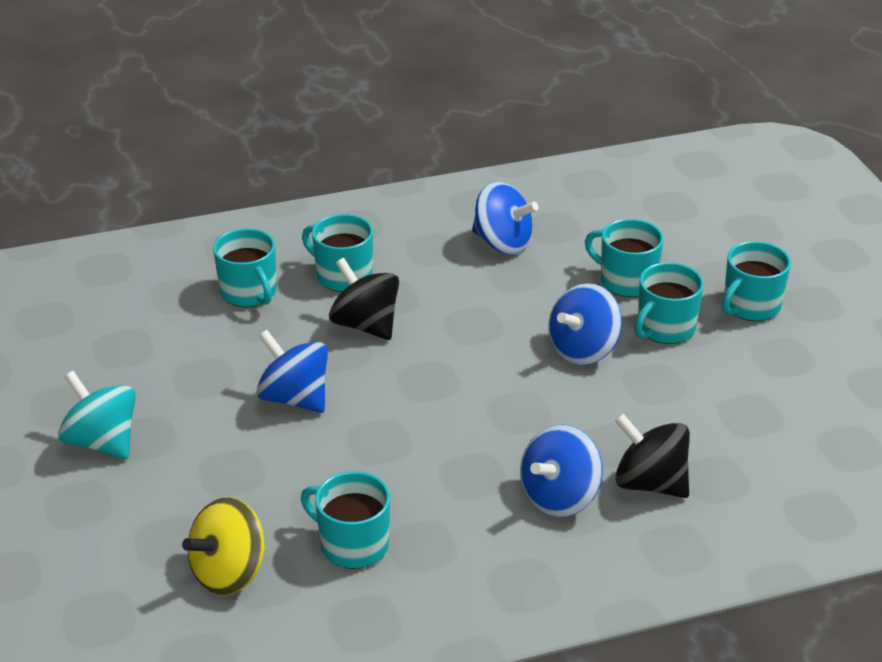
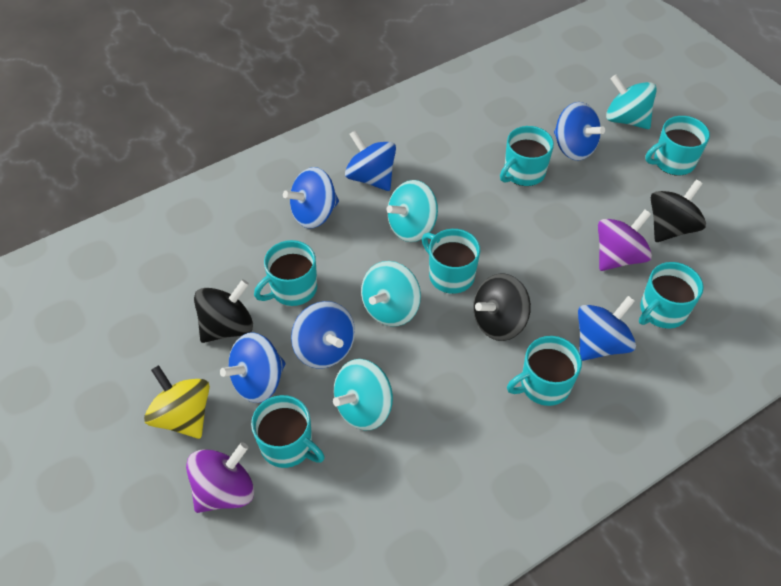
black spinning top: 2 -> 3
blue spinning top: 4 -> 6
purple spinning top: 0 -> 2
turquoise mug: 6 -> 7
turquoise spinning top: 1 -> 4

